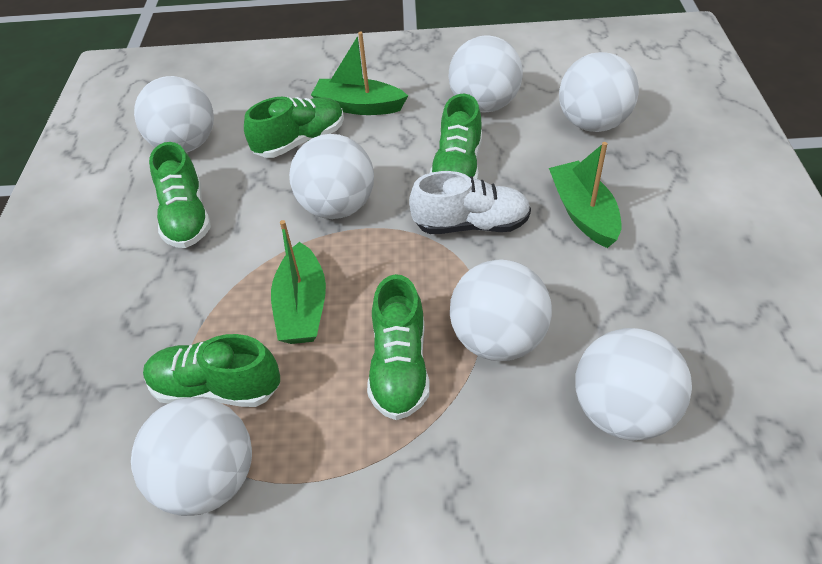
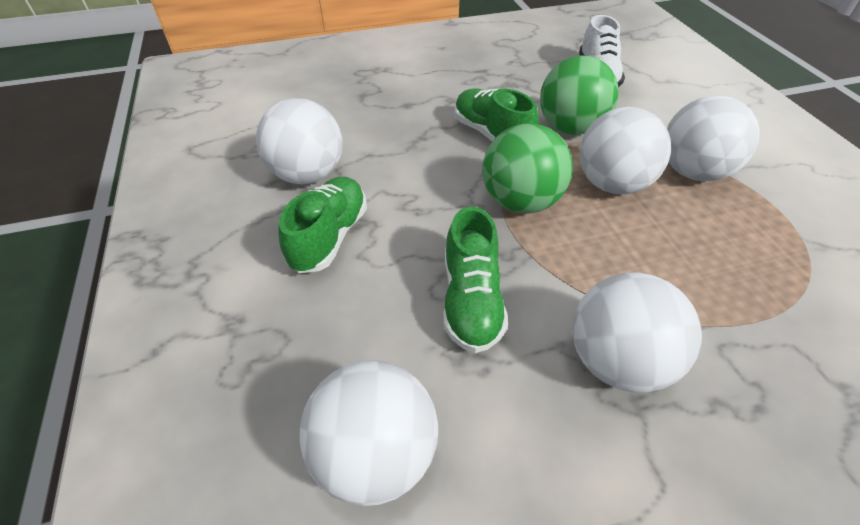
green ball: 0 -> 2
green boat: 3 -> 0
green shoe: 5 -> 3
white ball: 7 -> 5

